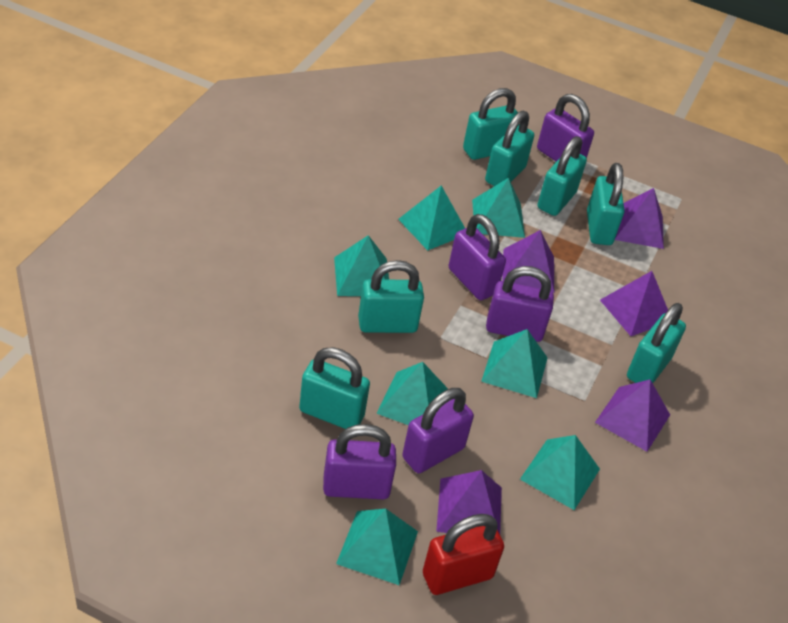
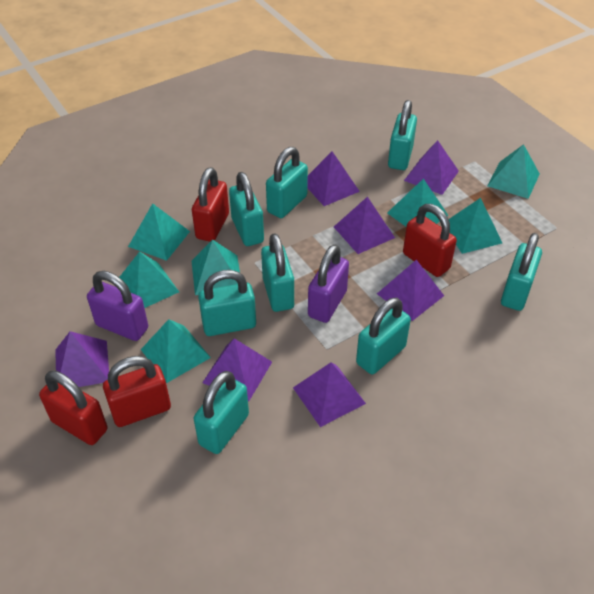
purple padlock: 5 -> 2
purple pyramid: 5 -> 7
red padlock: 1 -> 4
turquoise padlock: 7 -> 8

